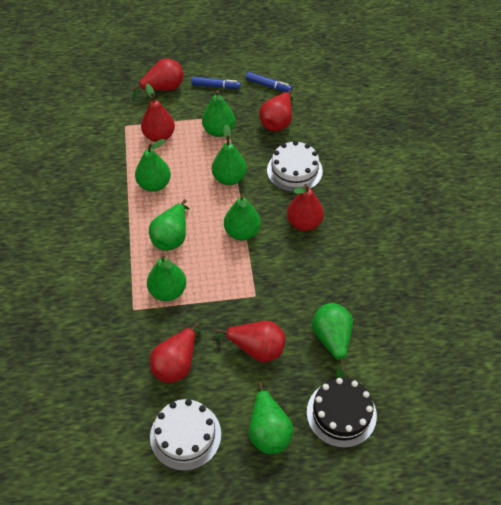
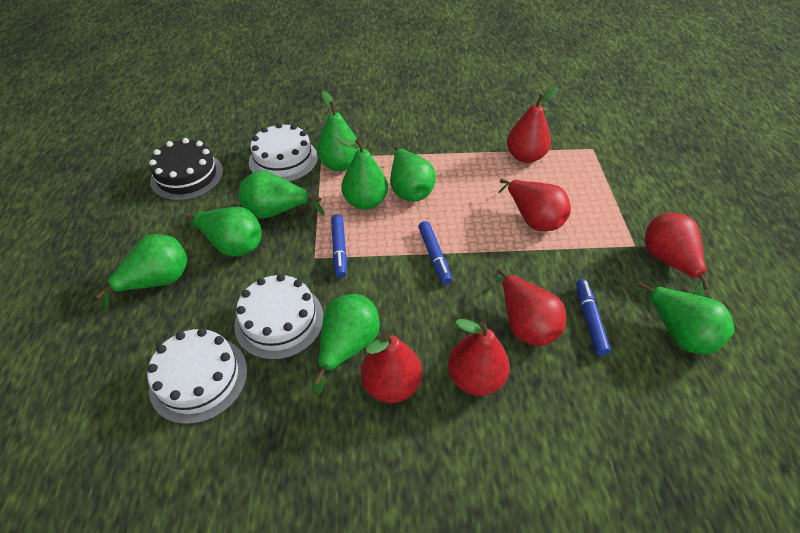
blue marker: 2 -> 3
white cake: 2 -> 3

